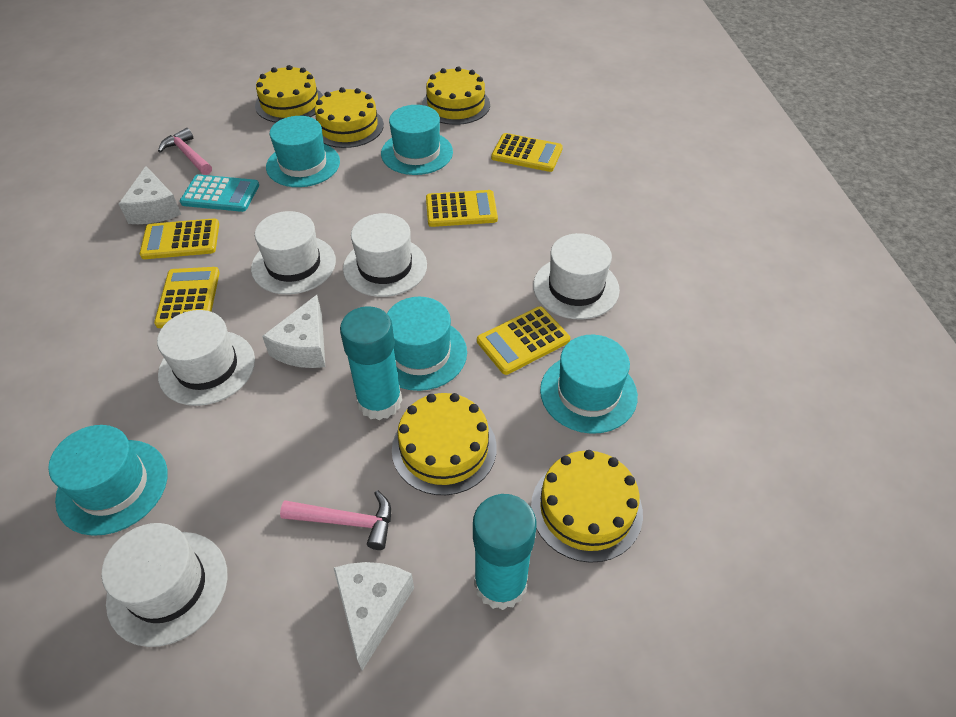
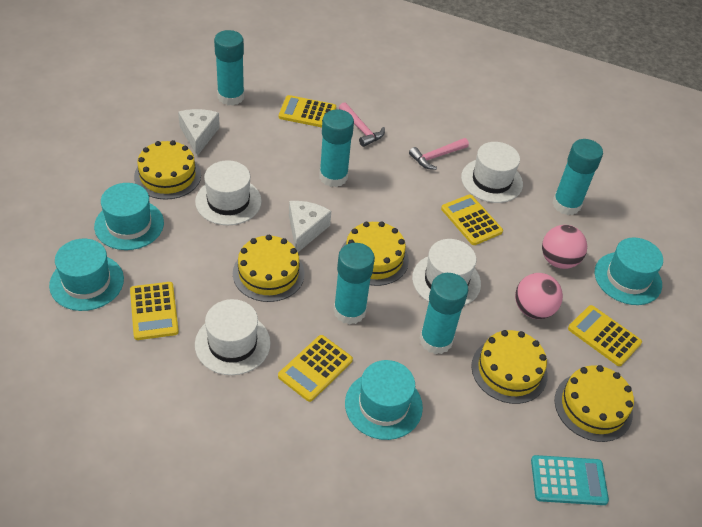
pink ball: 0 -> 2
turquoise glue stick: 2 -> 5
turquoise hat: 5 -> 4
white cheese: 3 -> 2
white hat: 5 -> 4

